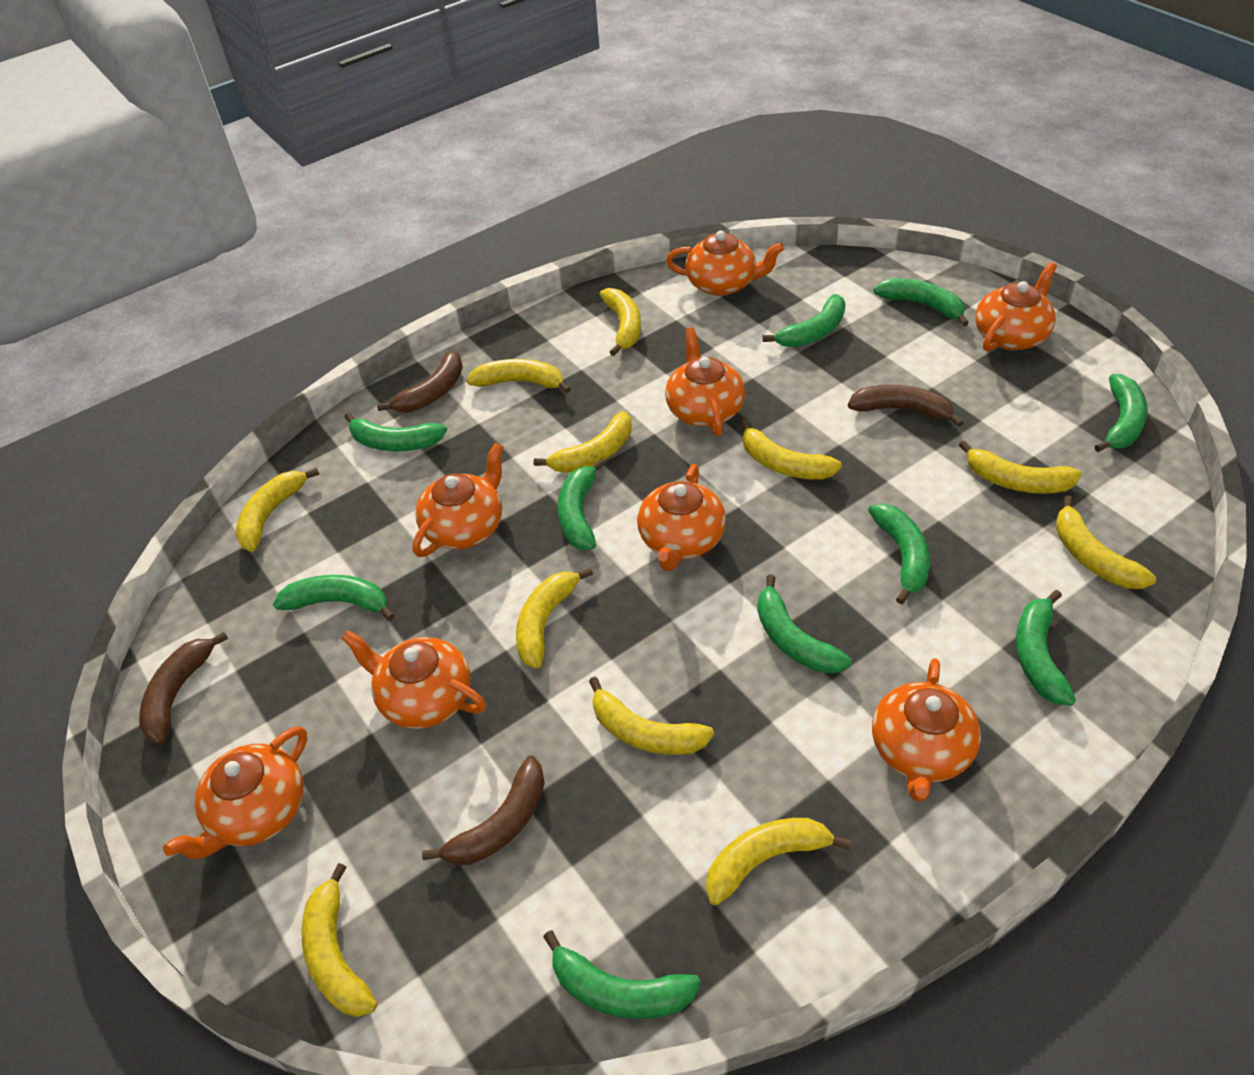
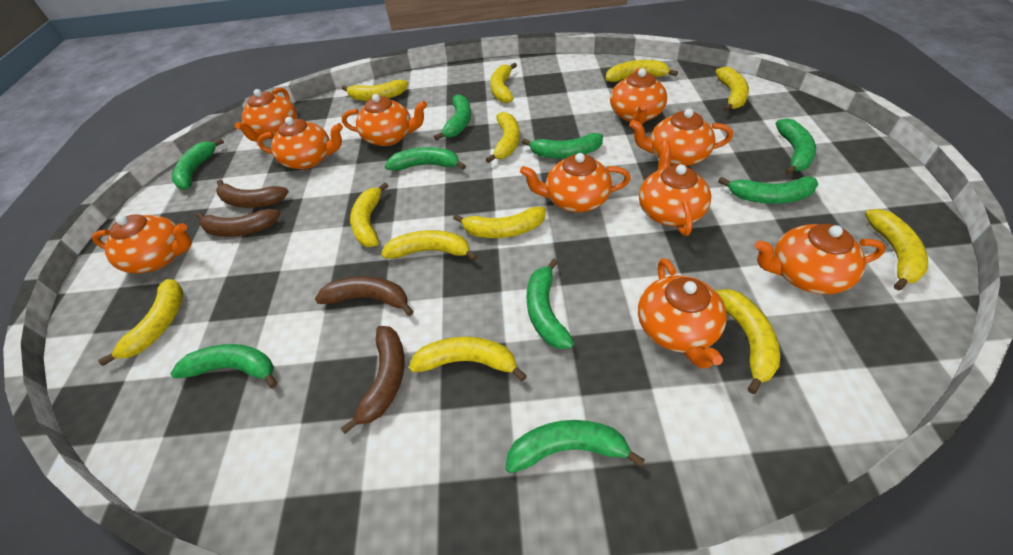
green banana: 10 -> 9
orange teapot: 8 -> 10
yellow banana: 11 -> 12

